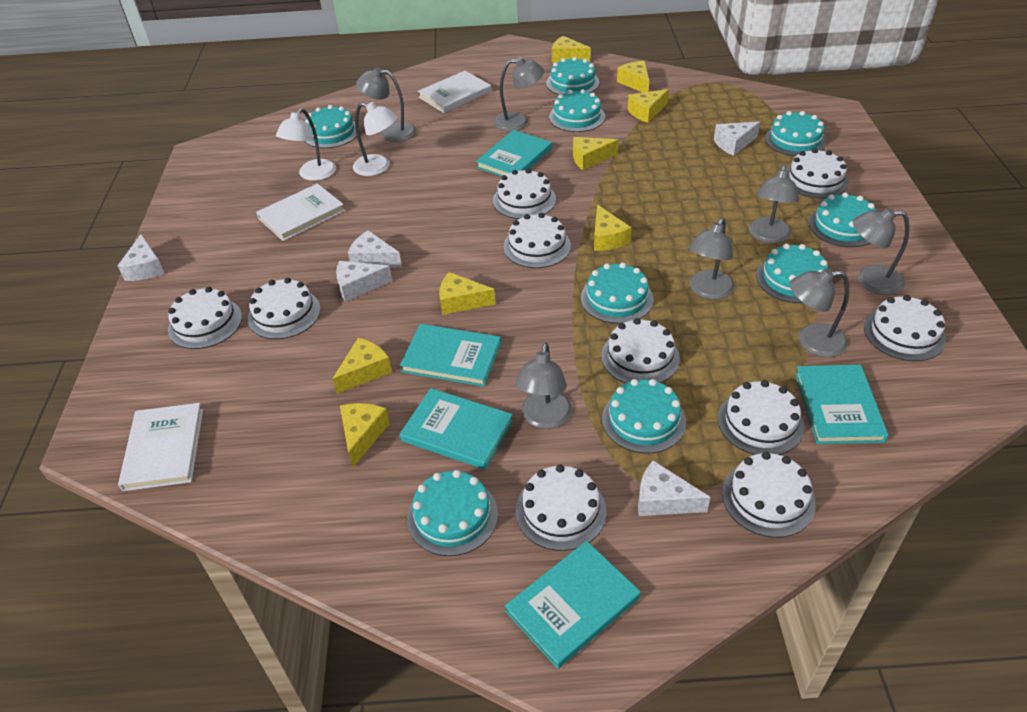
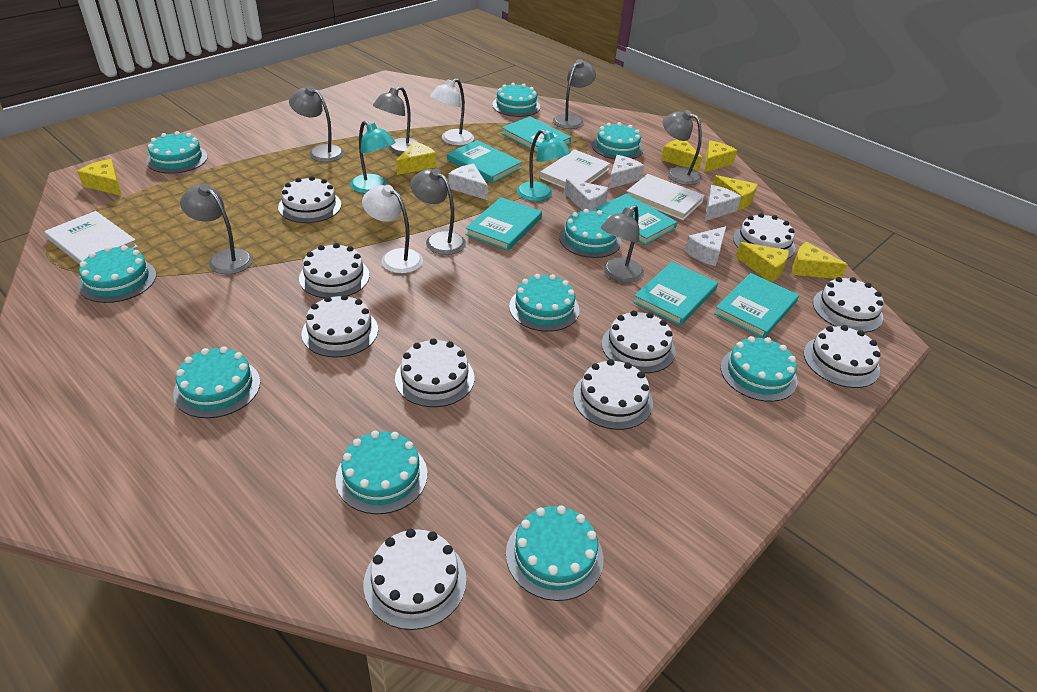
turquoise book: 5 -> 6
turquoise cake: 9 -> 10
turquoise lamp: 0 -> 2
yellow cheese: 8 -> 7

